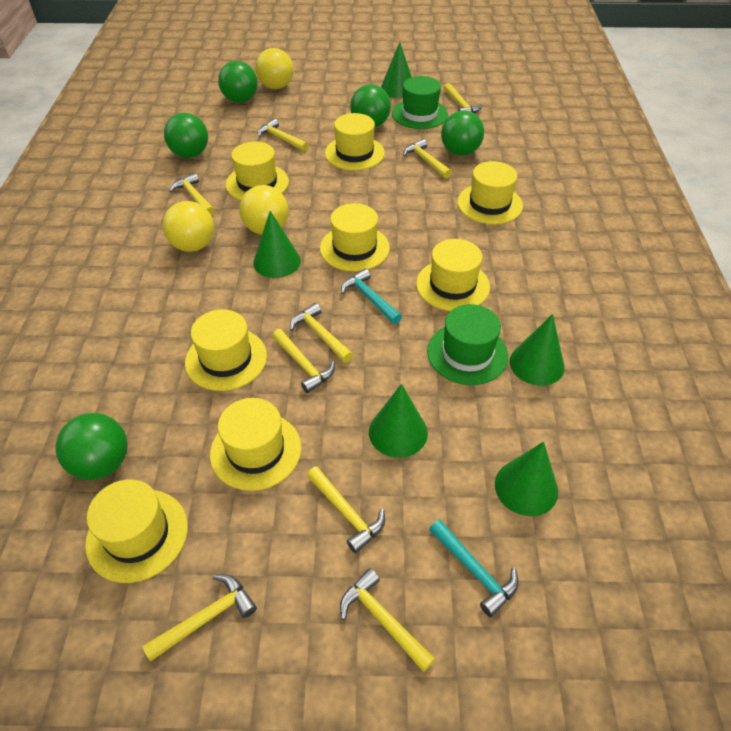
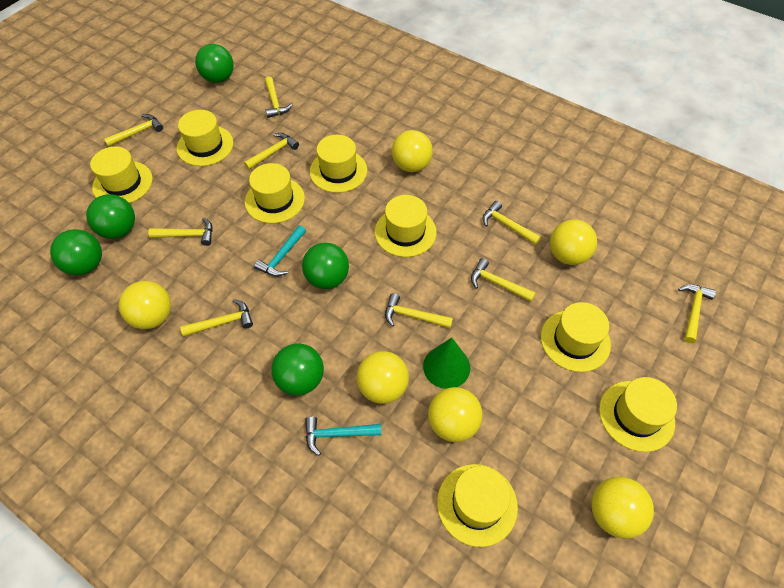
green cone: 5 -> 1
green hat: 2 -> 0
yellow ball: 3 -> 6

